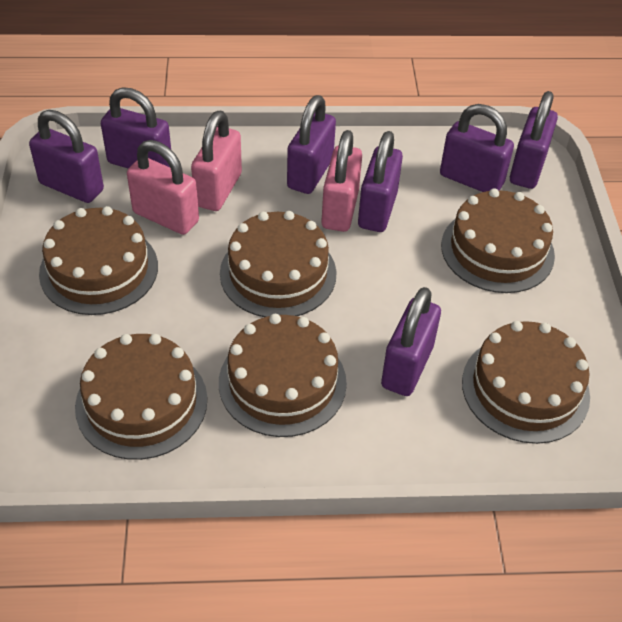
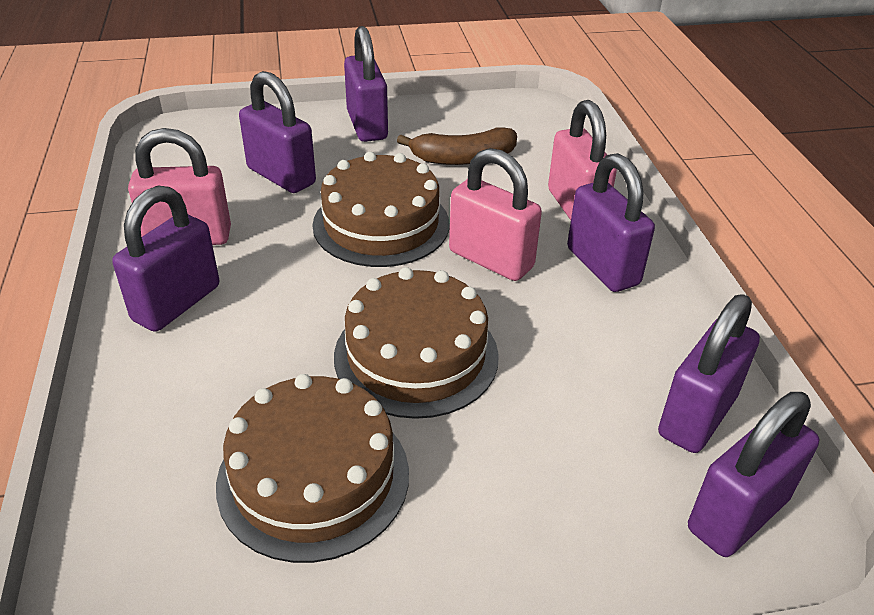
brown banana: 0 -> 1
brown cake: 6 -> 3
purple padlock: 7 -> 6

